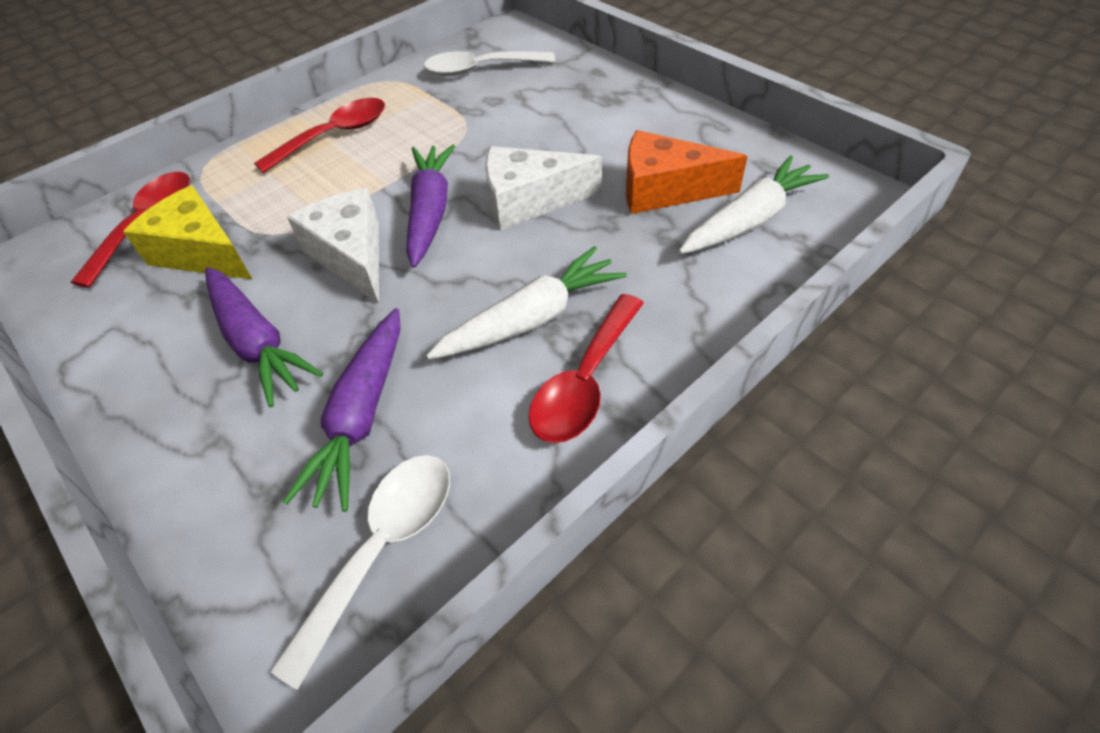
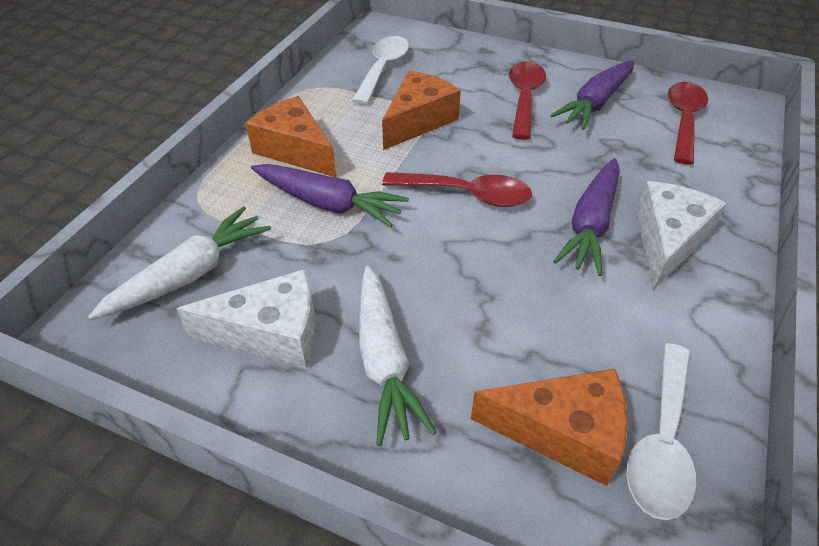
orange cheese: 1 -> 3
yellow cheese: 1 -> 0

